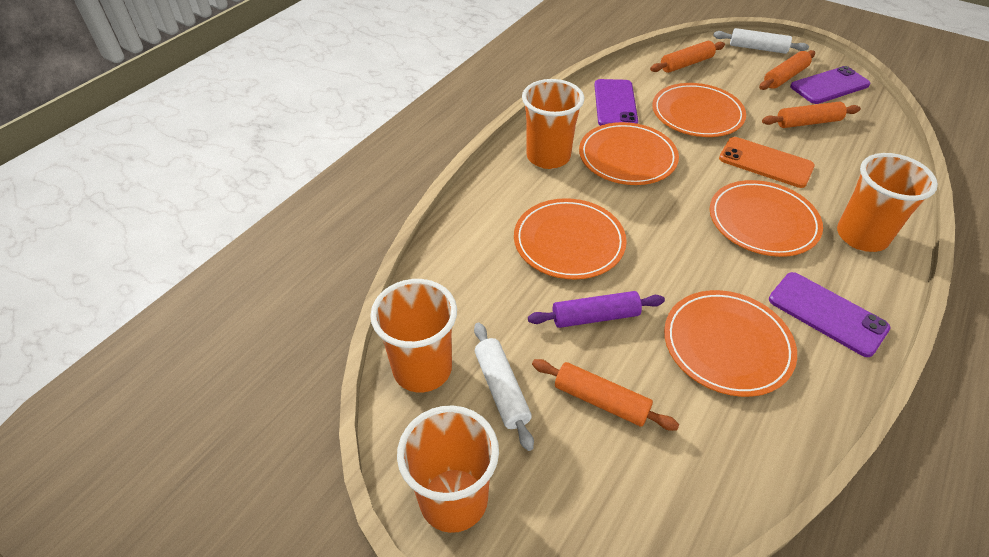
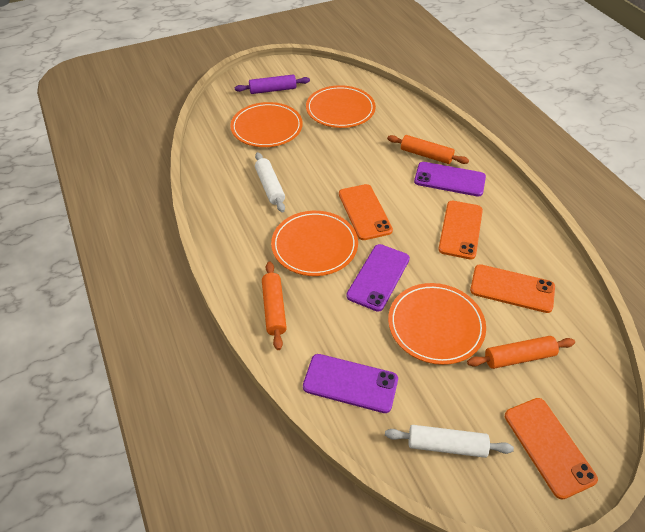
orange cup: 4 -> 0
orange phone: 1 -> 4
orange plate: 5 -> 4
orange rolling pin: 4 -> 3

